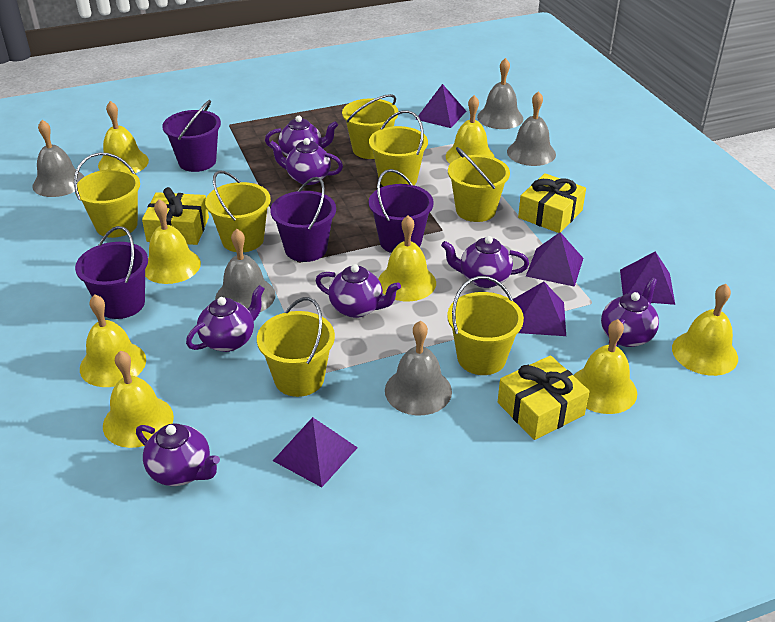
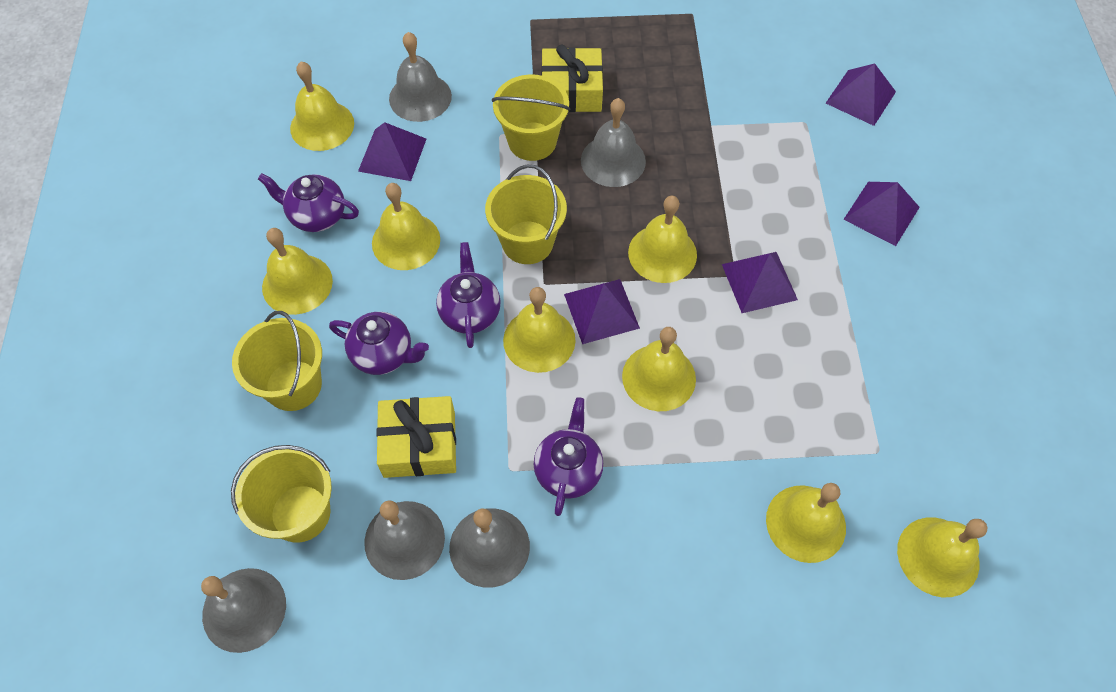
purple bucket: 4 -> 0
purple teapot: 7 -> 4
yellow bucket: 7 -> 4
yellow gift: 3 -> 2

